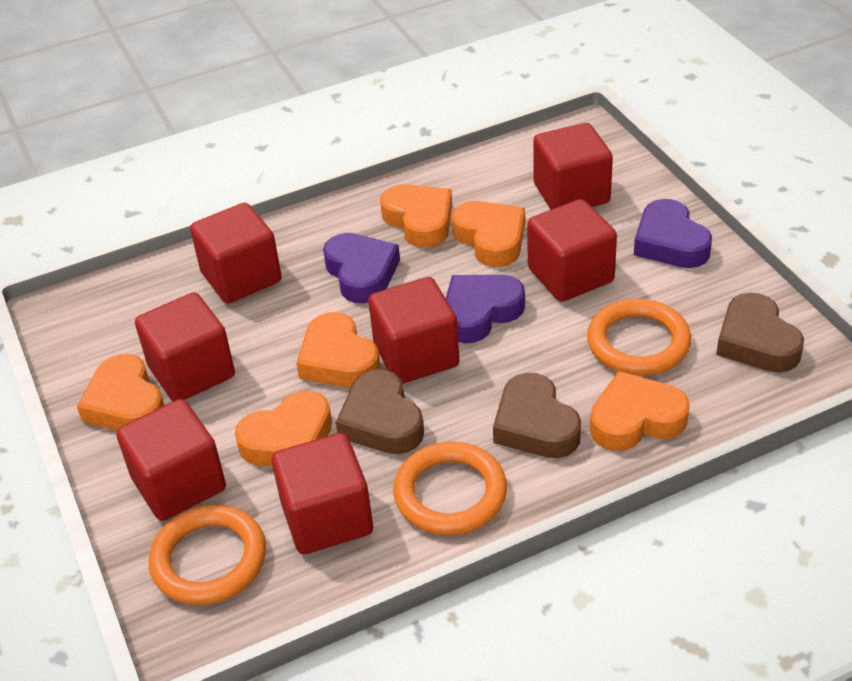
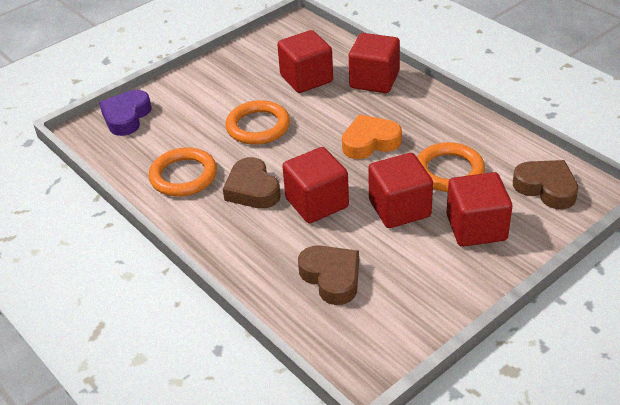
orange heart: 6 -> 1
purple heart: 3 -> 1
red cube: 7 -> 5

